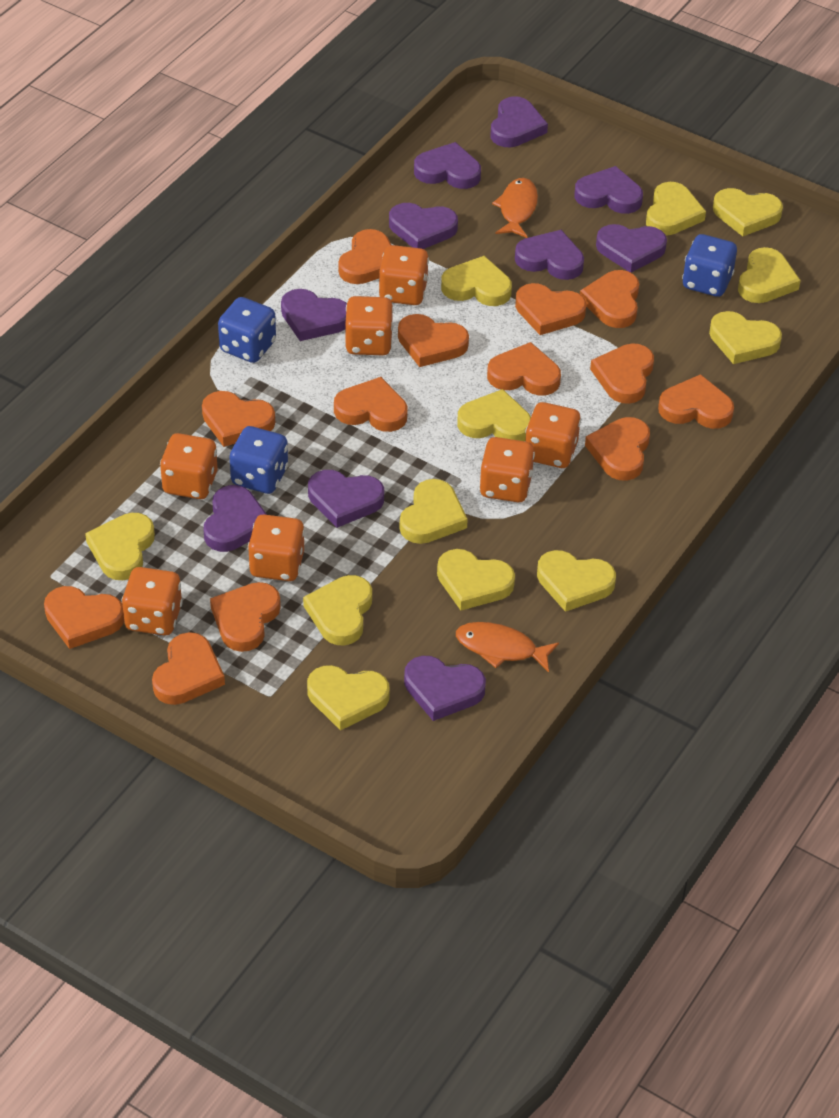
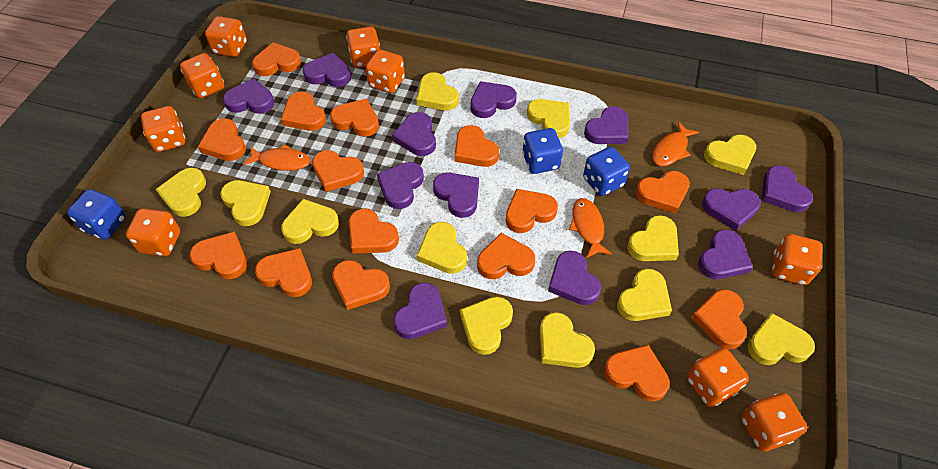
orange dice: 7 -> 9
orange fish: 2 -> 3
orange heart: 13 -> 15
purple heart: 10 -> 12

